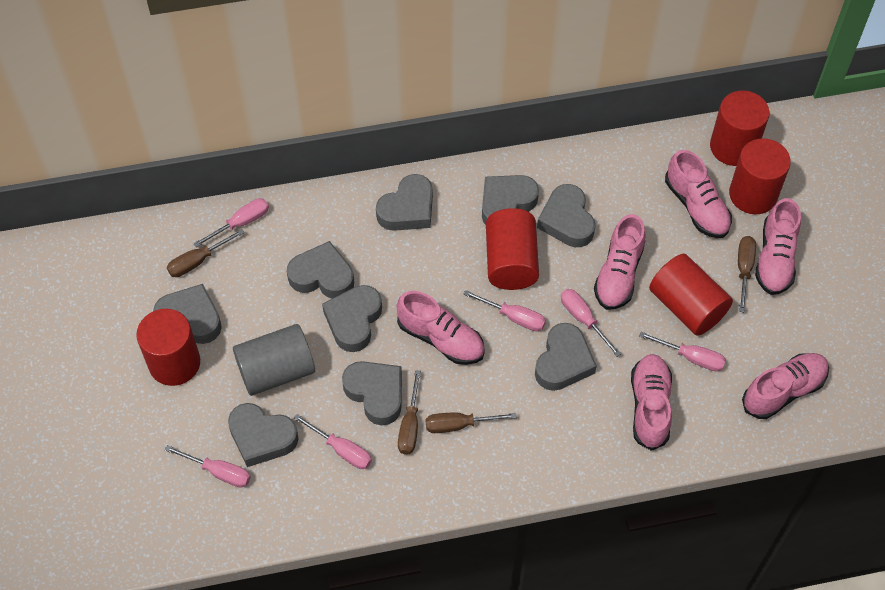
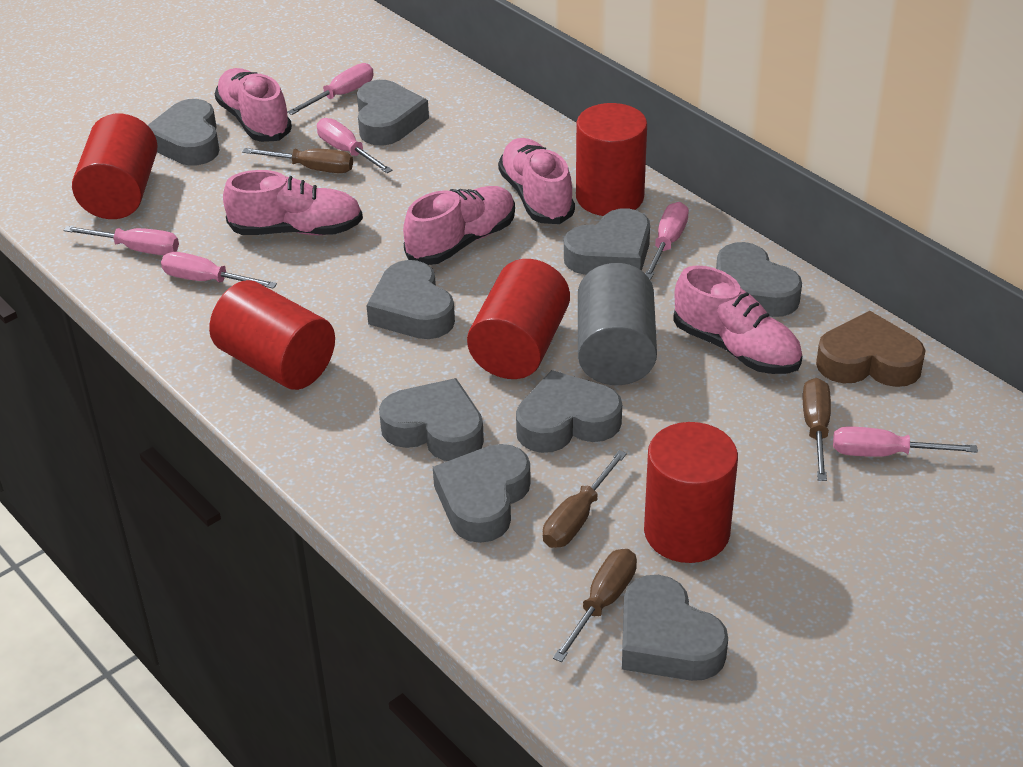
brown heart: 0 -> 1
pink shoe: 6 -> 5

